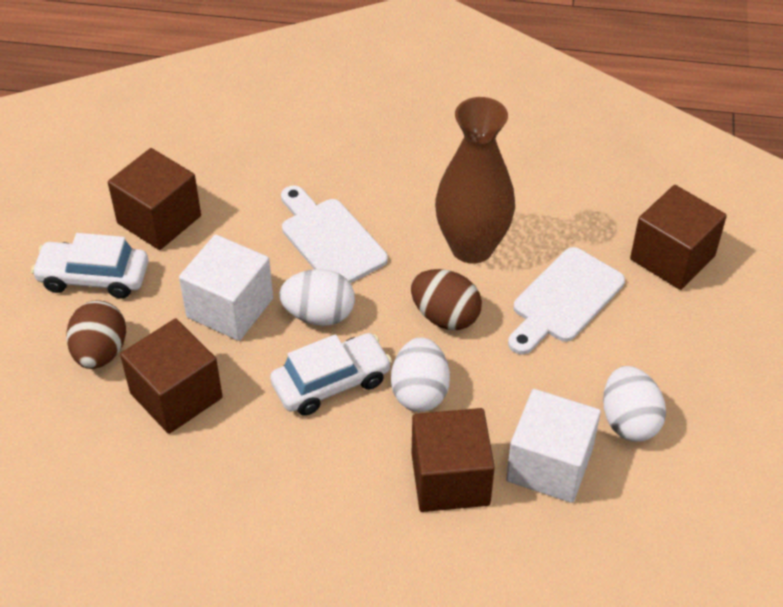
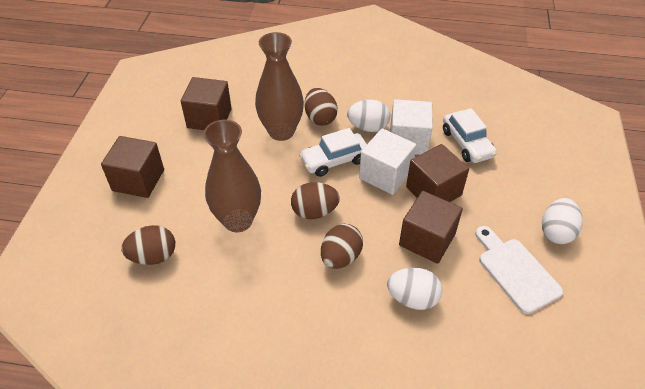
brown egg: 2 -> 4
brown vase: 1 -> 2
white cutting board: 2 -> 1

